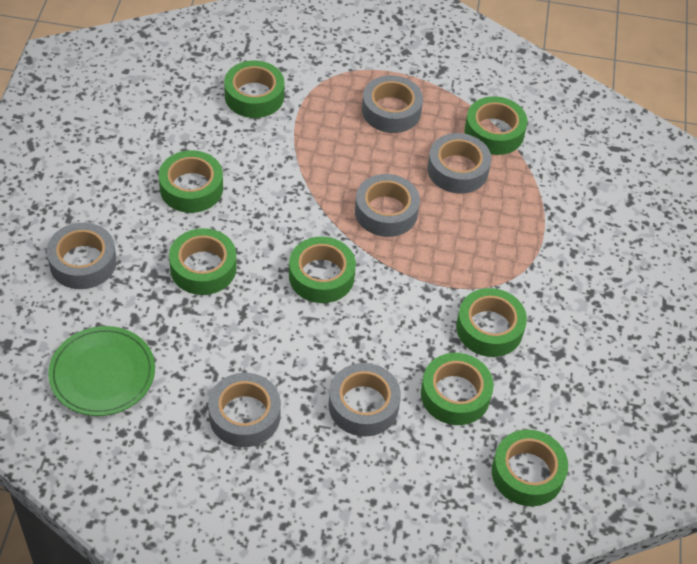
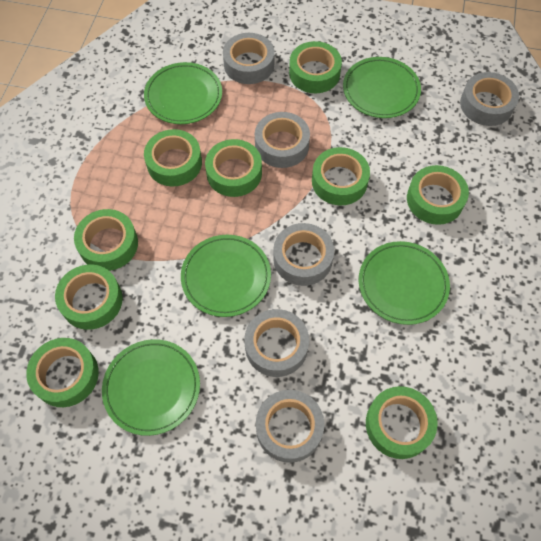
green plate: 1 -> 5
green tape: 8 -> 9

